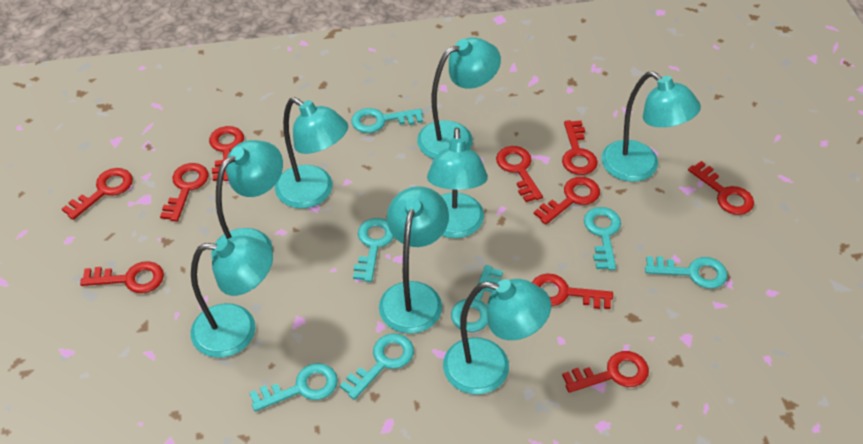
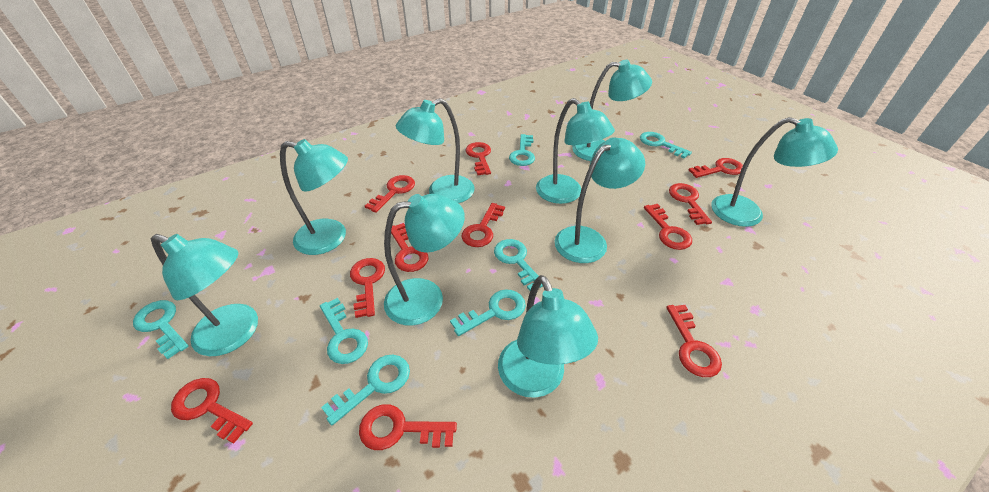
red key: 10 -> 11
turquoise lamp: 8 -> 9

